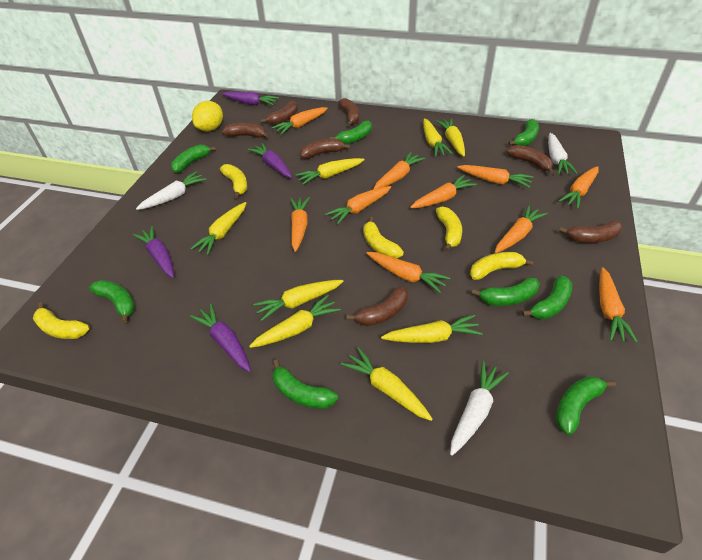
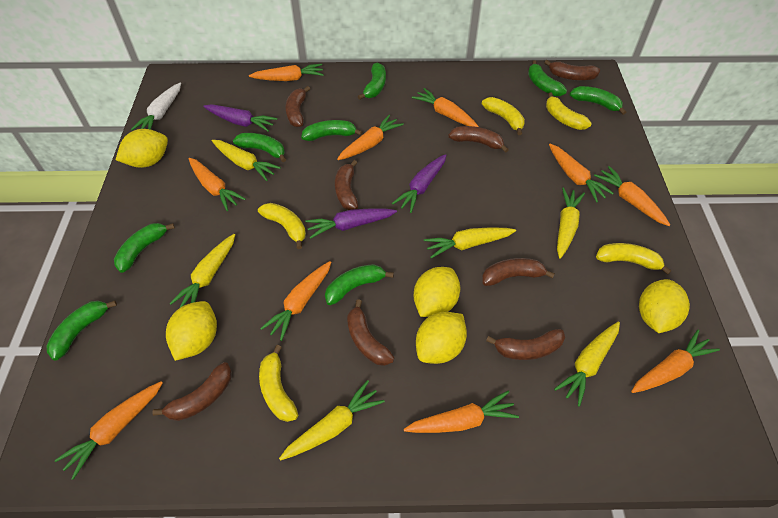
brown banana: 7 -> 8
purple carrot: 4 -> 3
white carrot: 3 -> 1
yellow carrot: 8 -> 6
yellow lemon: 1 -> 5

